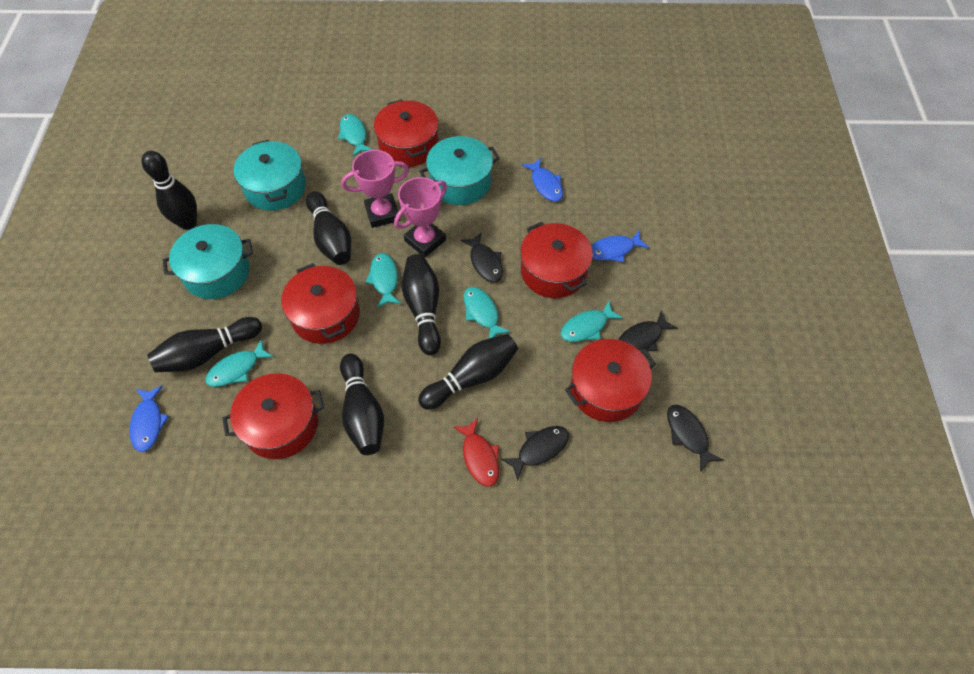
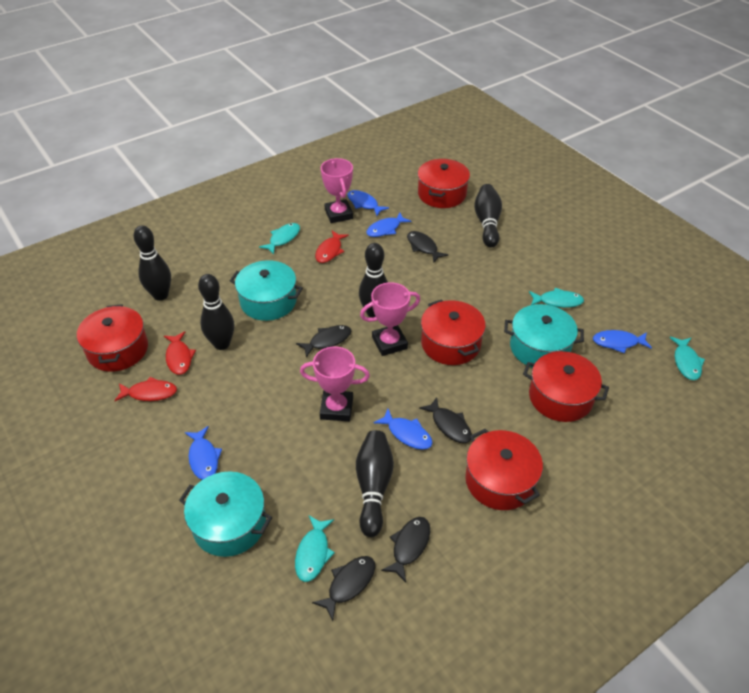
black bowling pin: 6 -> 5
black fish: 4 -> 5
blue fish: 3 -> 5
pink trophy: 2 -> 3
red fish: 1 -> 3
turquoise fish: 5 -> 4

